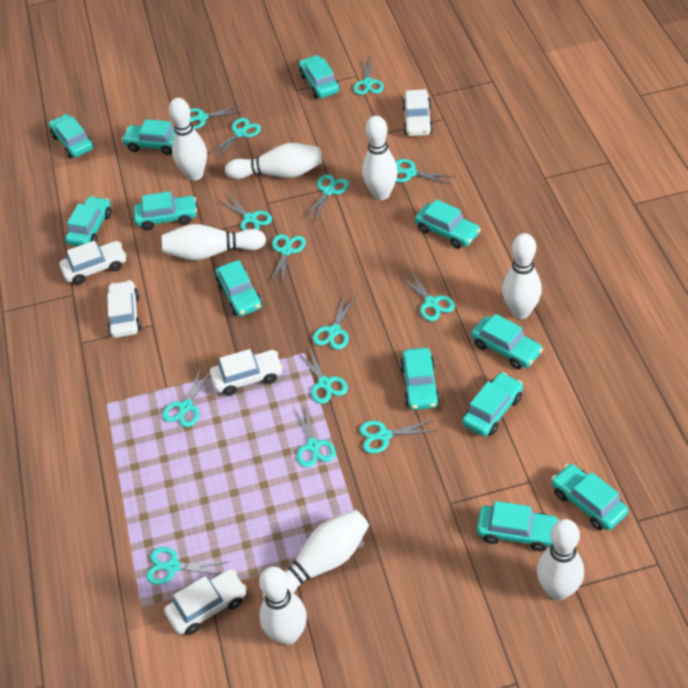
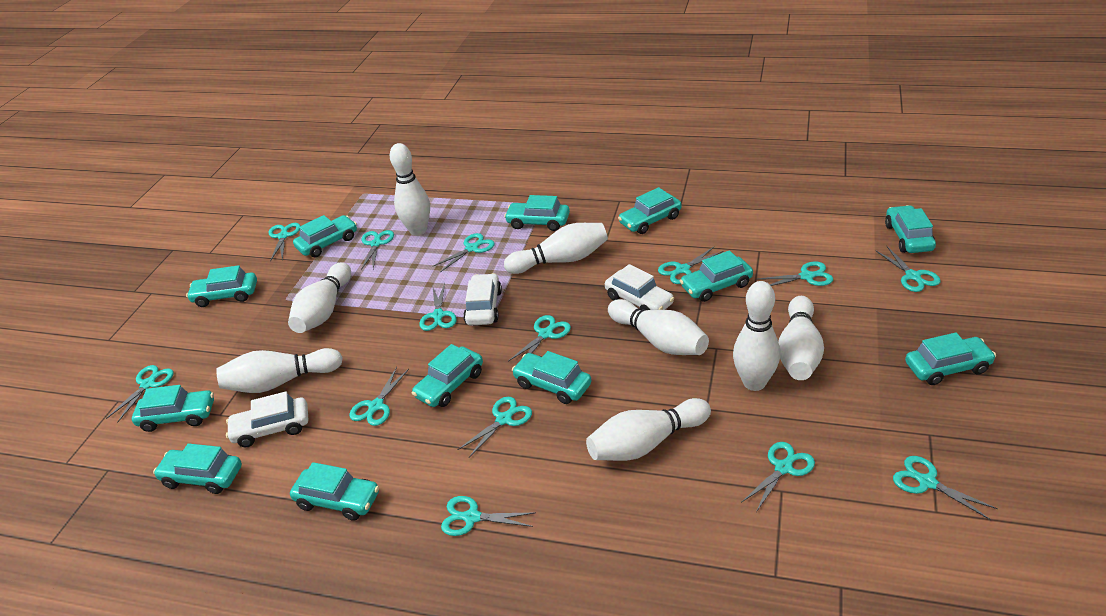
white car: 5 -> 3

